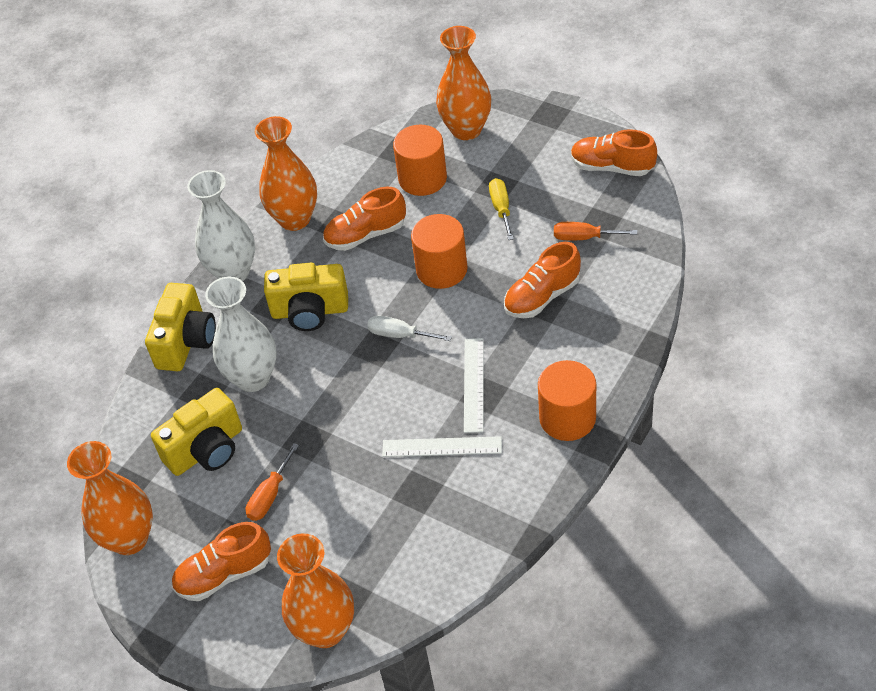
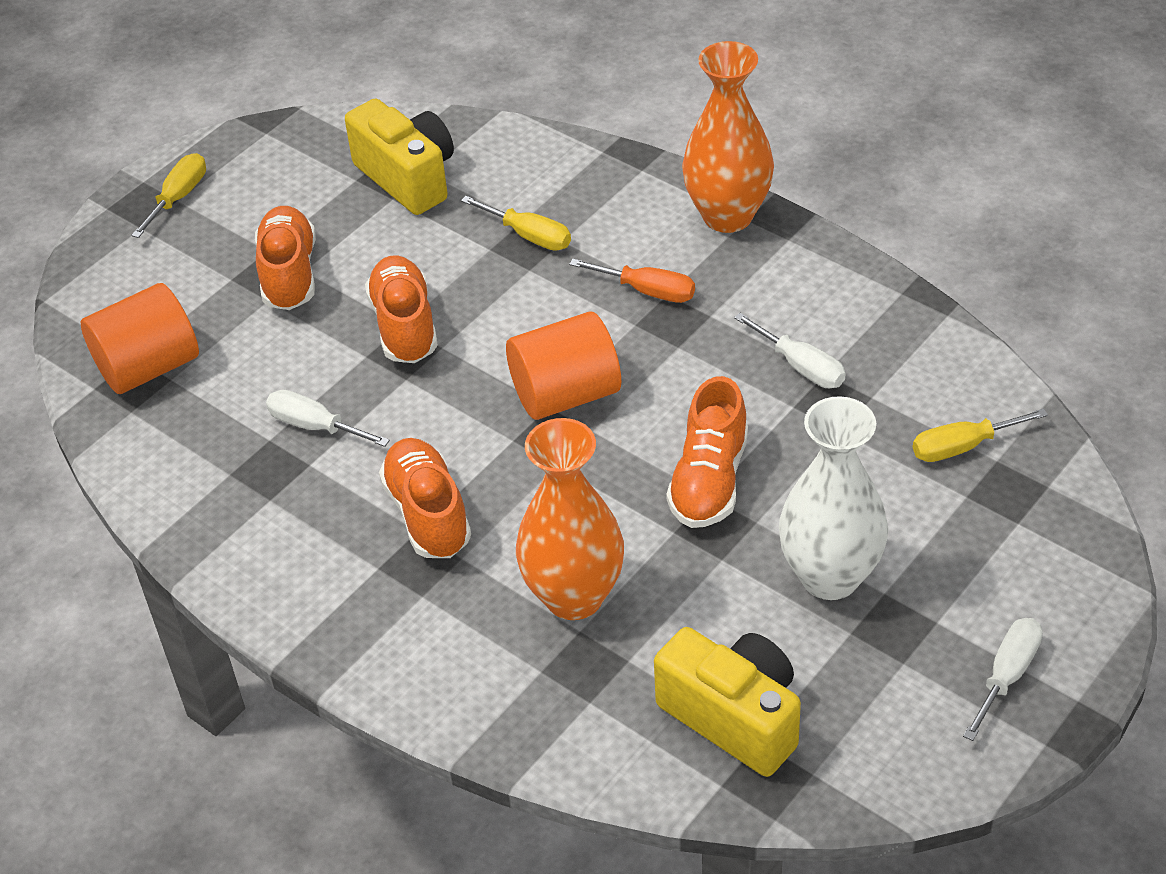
orange cylinder: 3 -> 2
orange screwdriver: 2 -> 1
orange vase: 4 -> 2
white ruler: 2 -> 0
white screwdriver: 1 -> 3
white vase: 2 -> 1
yellow camera: 3 -> 2
yellow screwdriver: 1 -> 3

